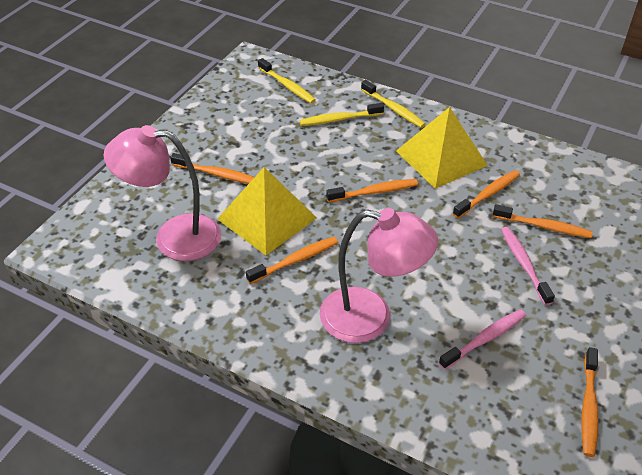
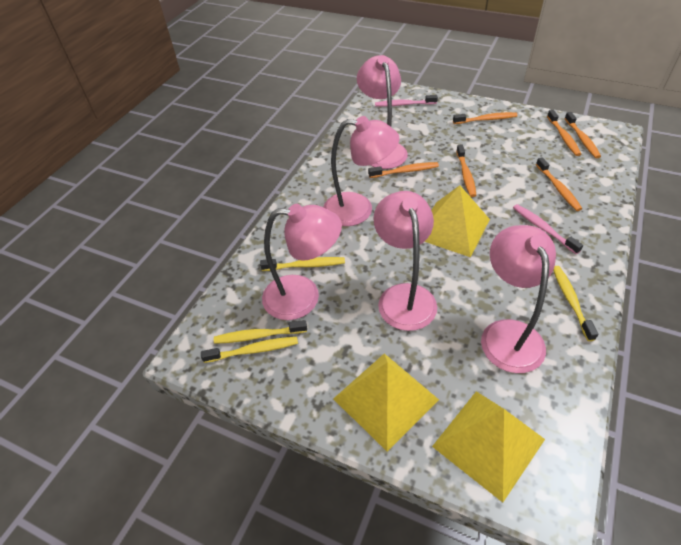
pink lamp: 2 -> 5
yellow pyramid: 2 -> 3
yellow toothbrush: 3 -> 4

